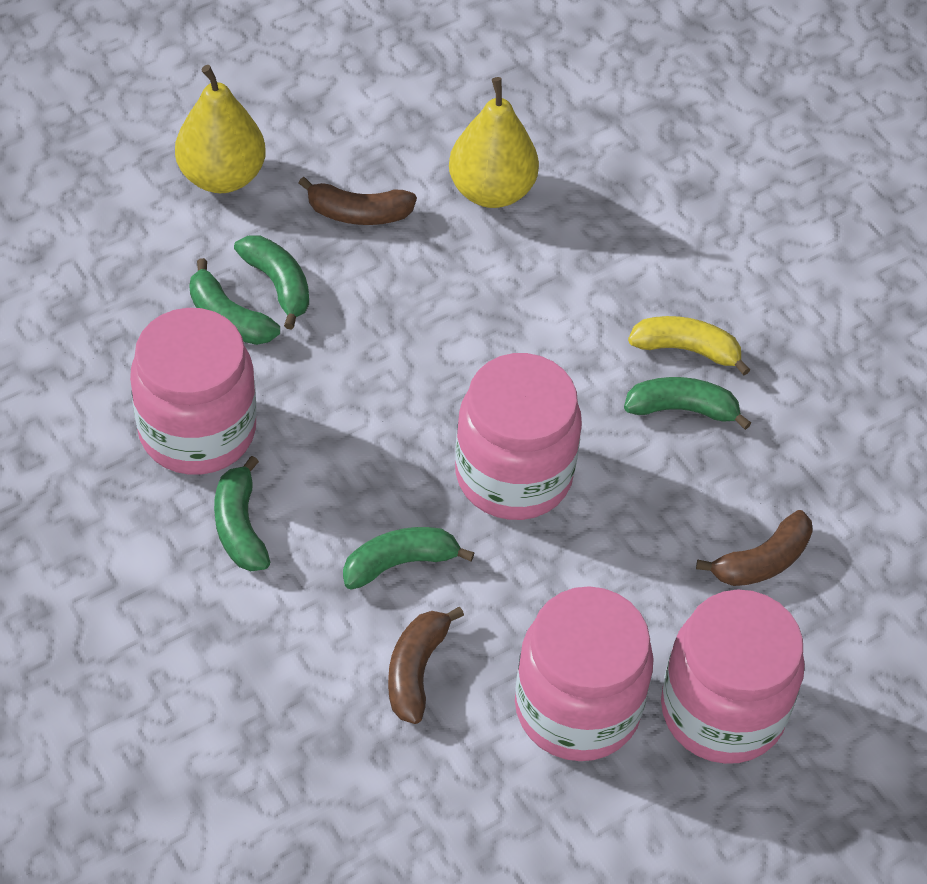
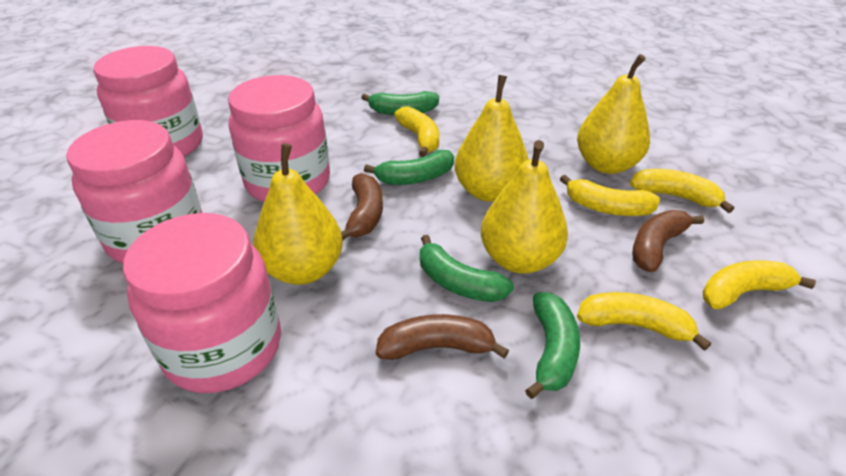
green banana: 5 -> 4
yellow banana: 1 -> 5
yellow pear: 2 -> 4

